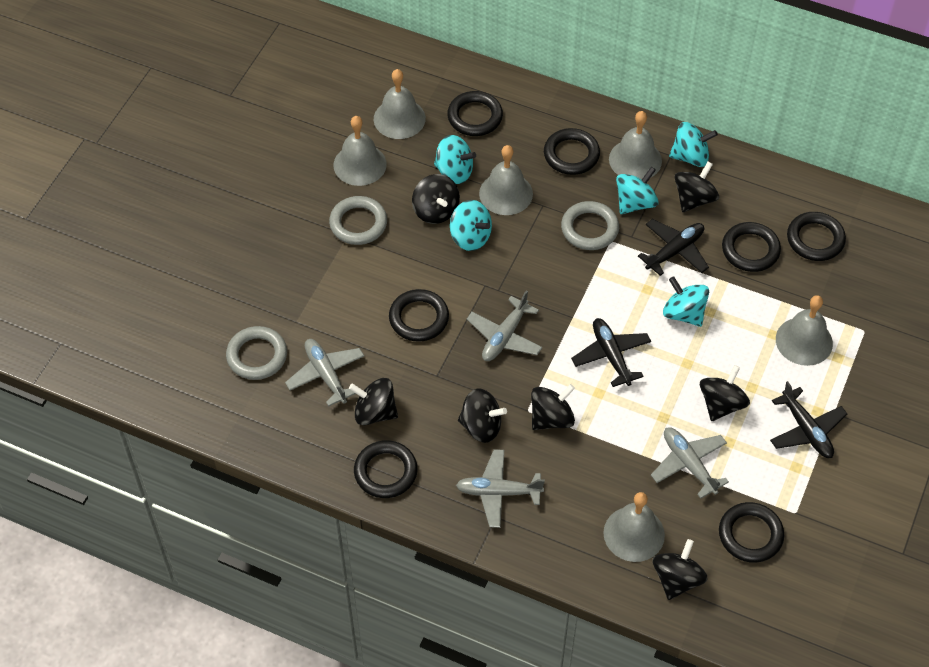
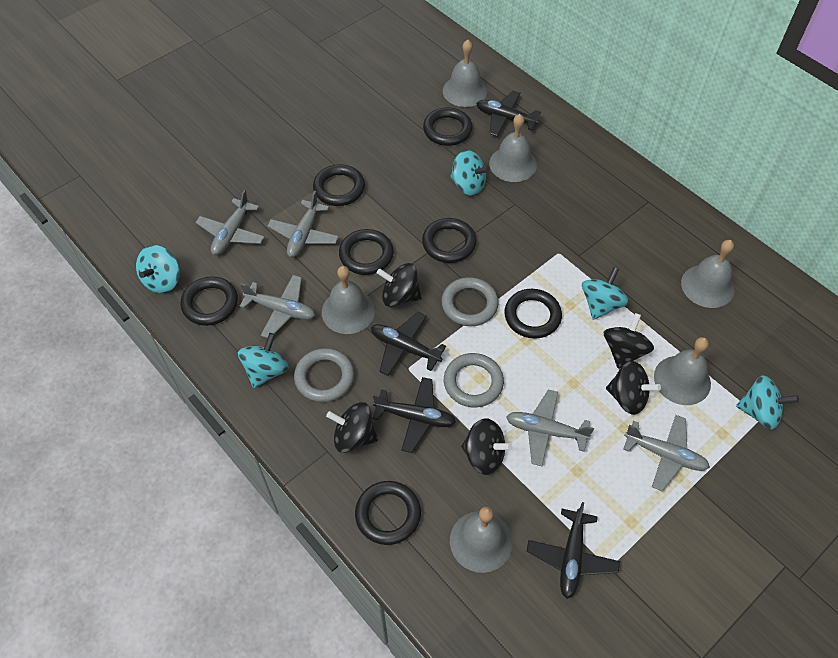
black plane: 3 -> 4
black spinning top: 7 -> 5
grey plane: 4 -> 5

